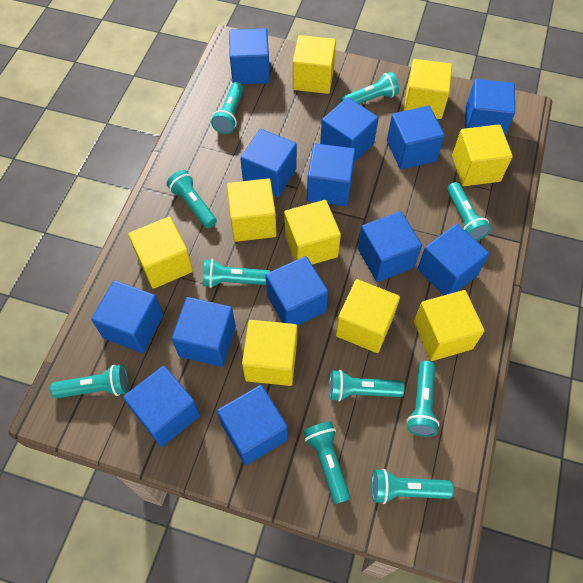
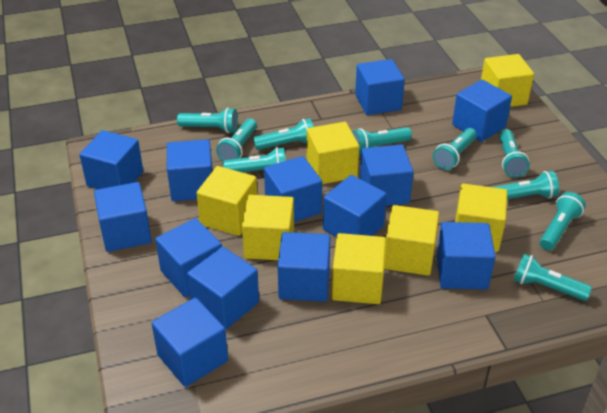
yellow cube: 9 -> 7

